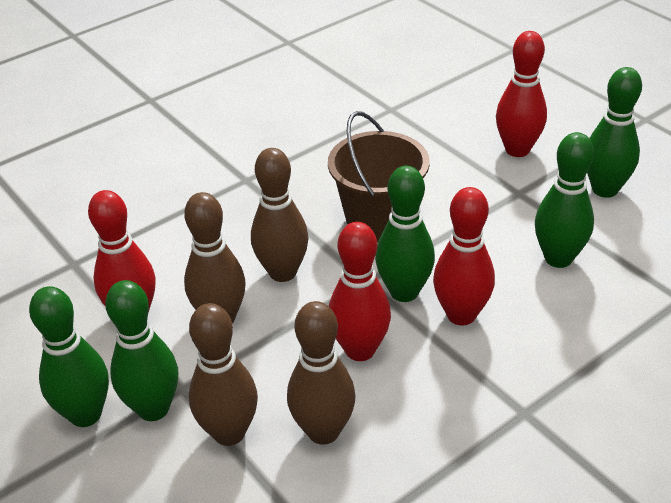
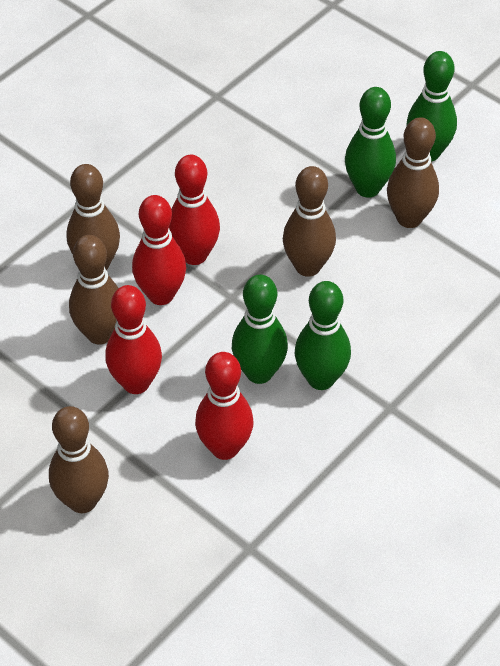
brown bowling pin: 4 -> 5
brown bucket: 1 -> 0
green bowling pin: 5 -> 4

